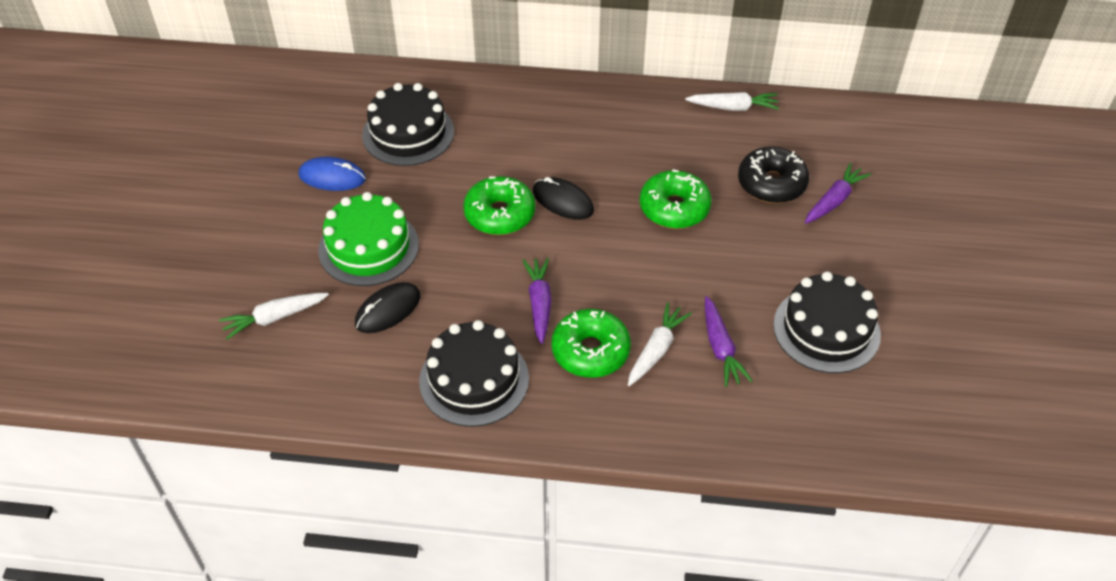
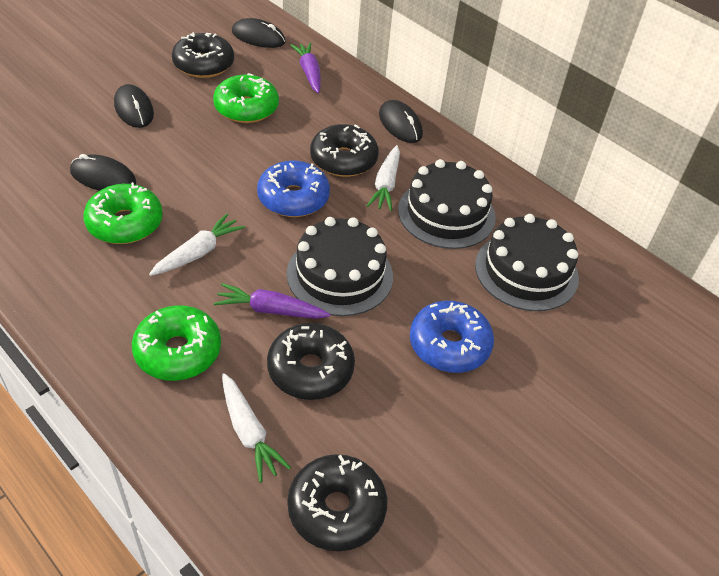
black donut: 1 -> 4
black mouse: 2 -> 4
blue donut: 0 -> 2
blue mouse: 1 -> 0
green cake: 1 -> 0
purple carrot: 3 -> 2

